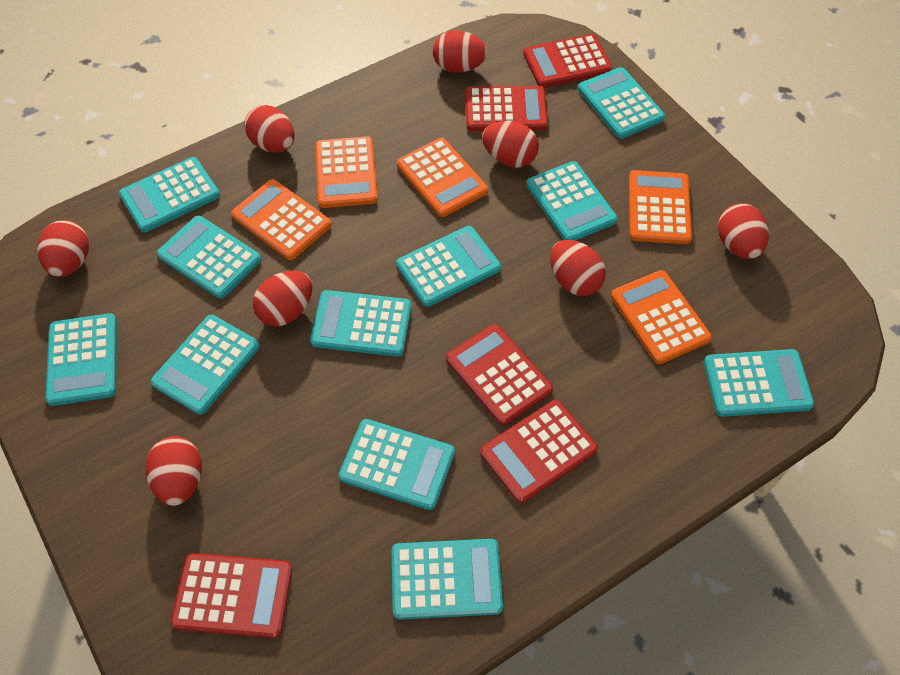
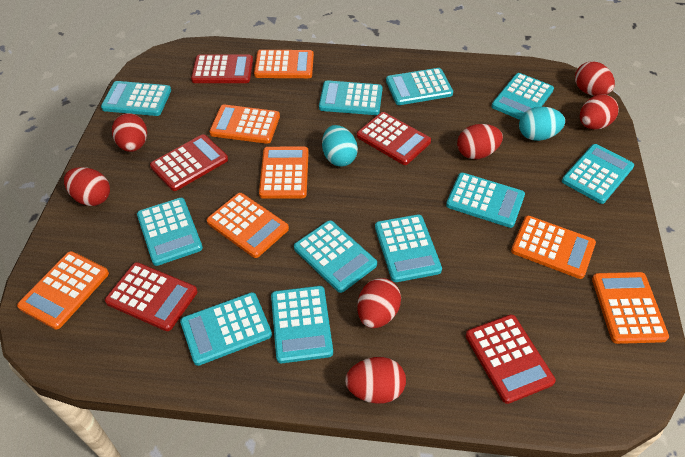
orange calculator: 5 -> 7
red egg: 8 -> 7
turquoise egg: 0 -> 2

